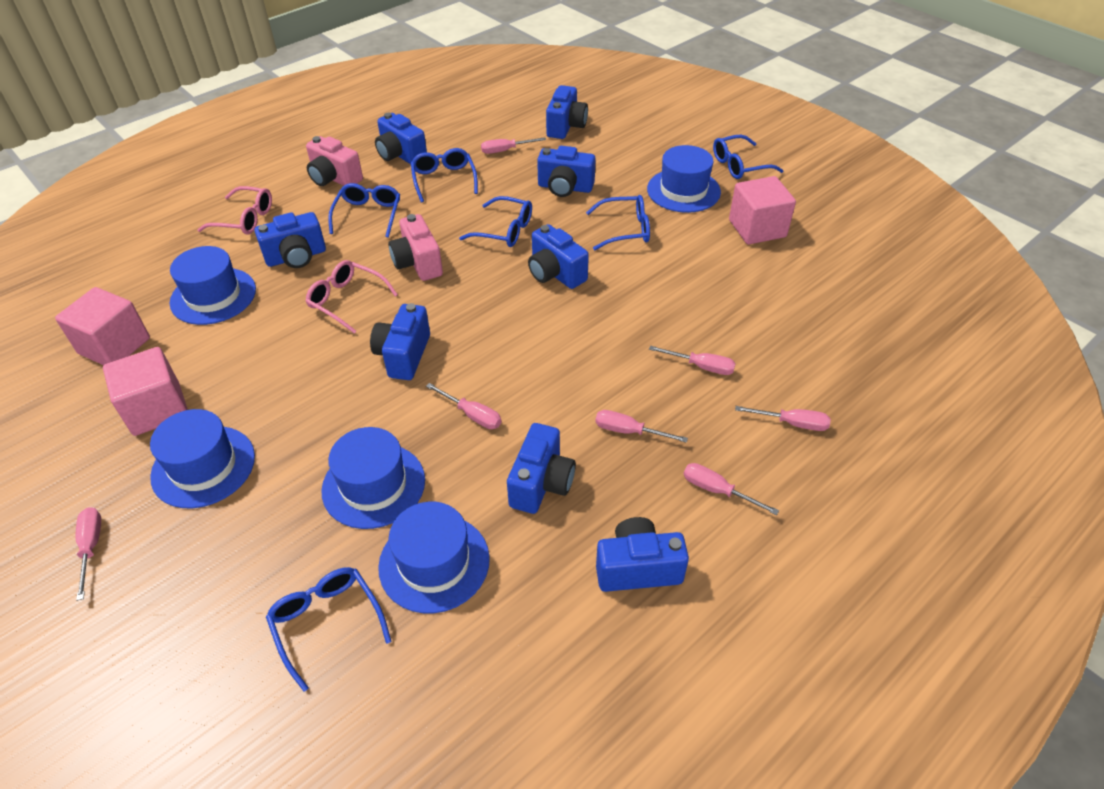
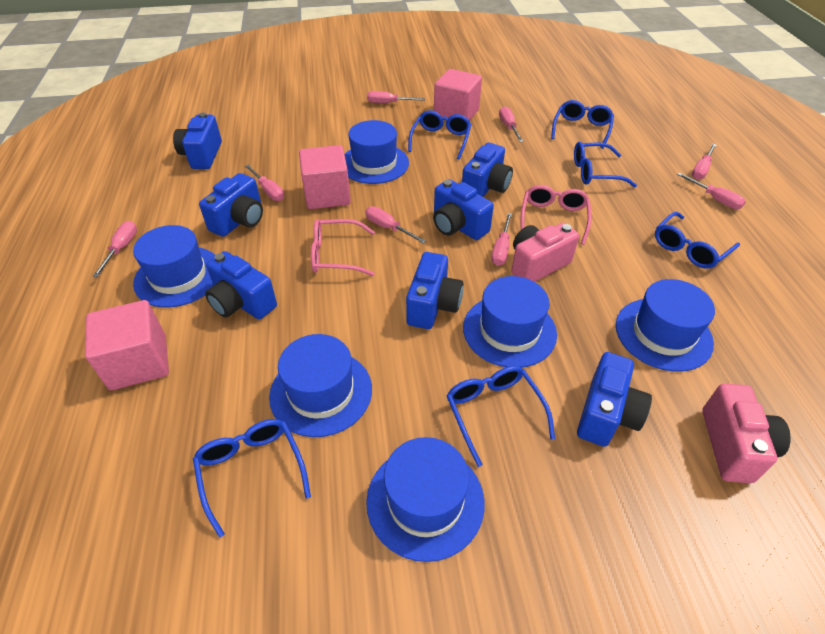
blue camera: 8 -> 7
blue hat: 5 -> 6
pink screwdriver: 7 -> 8

